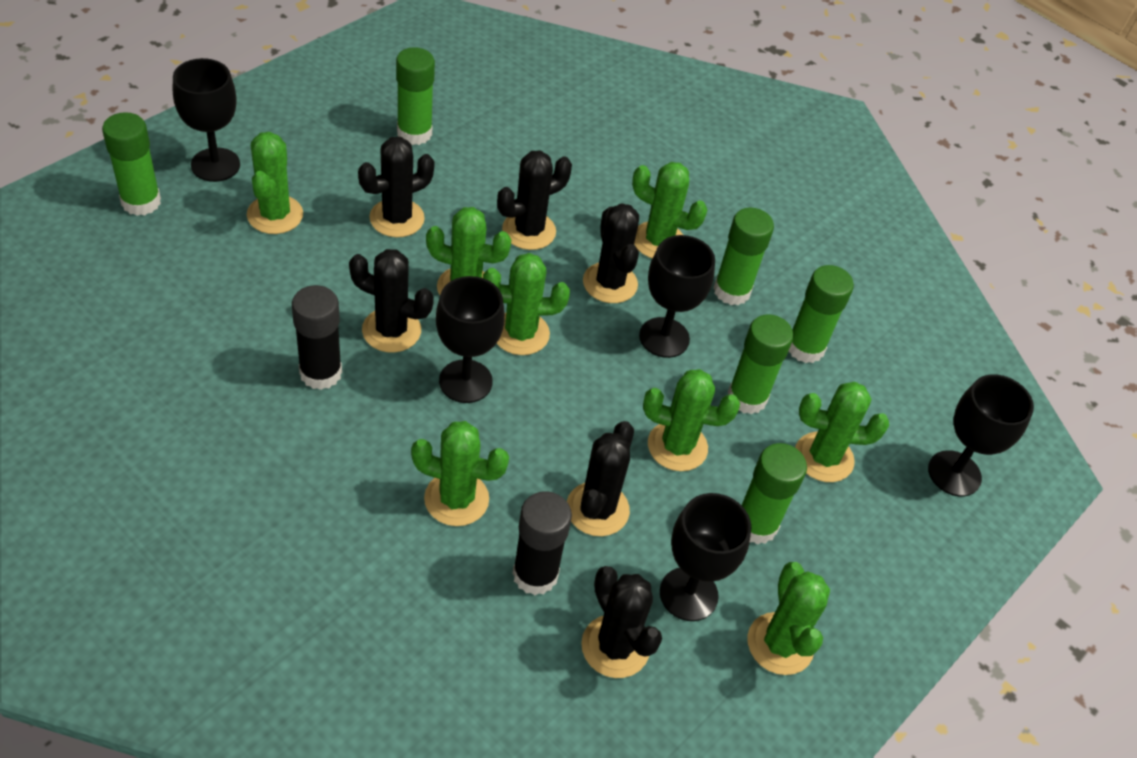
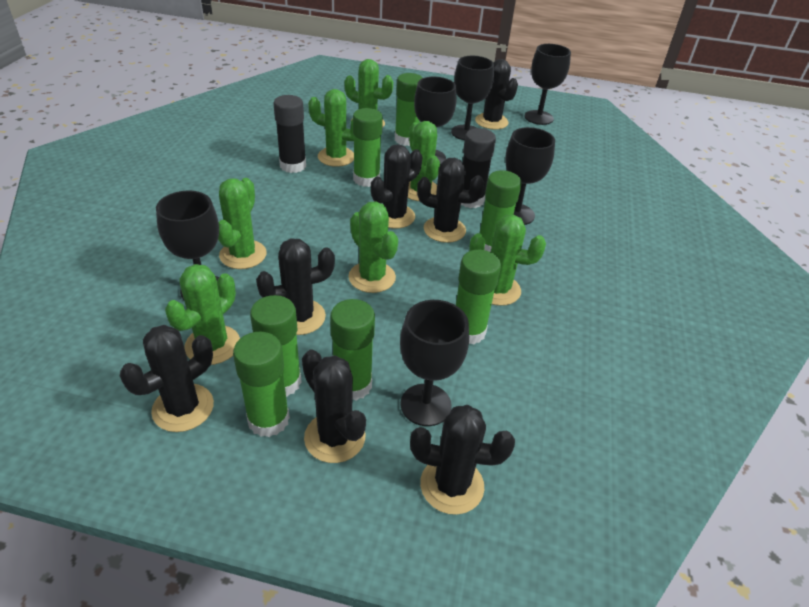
black cactus: 6 -> 7
black goblet: 5 -> 6
green cactus: 8 -> 7
green glue stick: 6 -> 7

